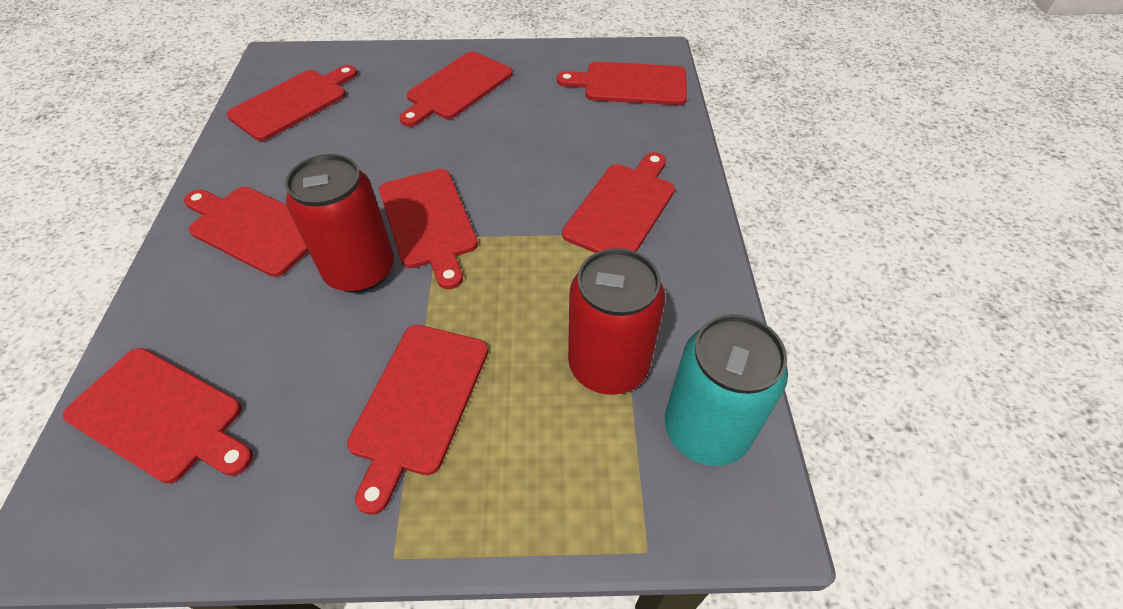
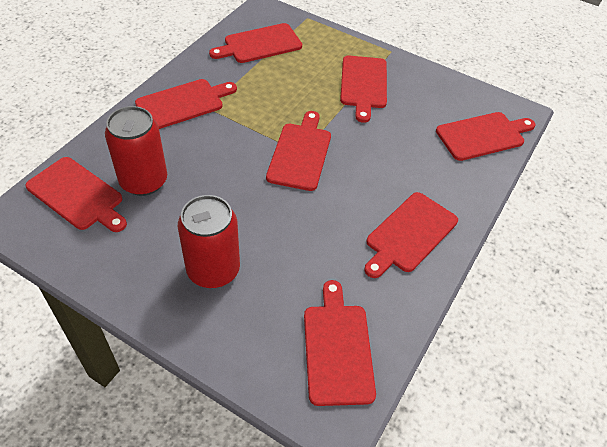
turquoise can: 1 -> 0

